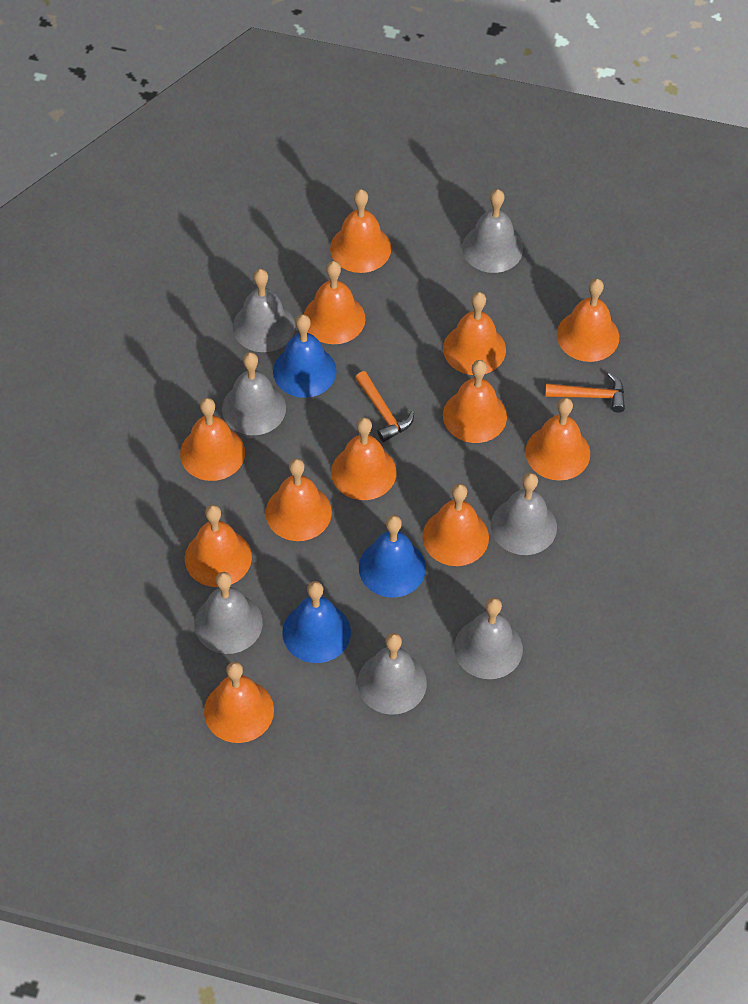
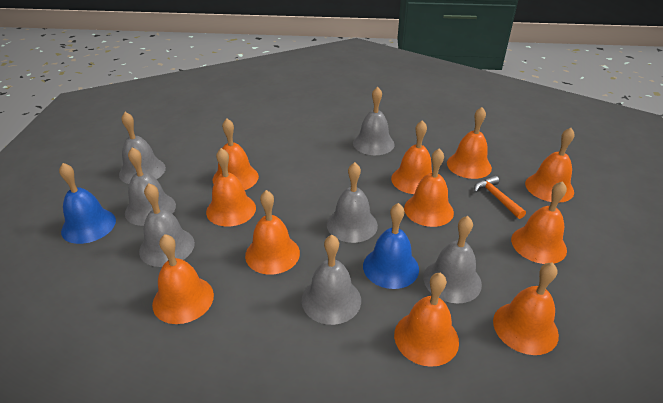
blue bell: 3 -> 2
orange bell: 12 -> 11
orange hammer: 2 -> 1

